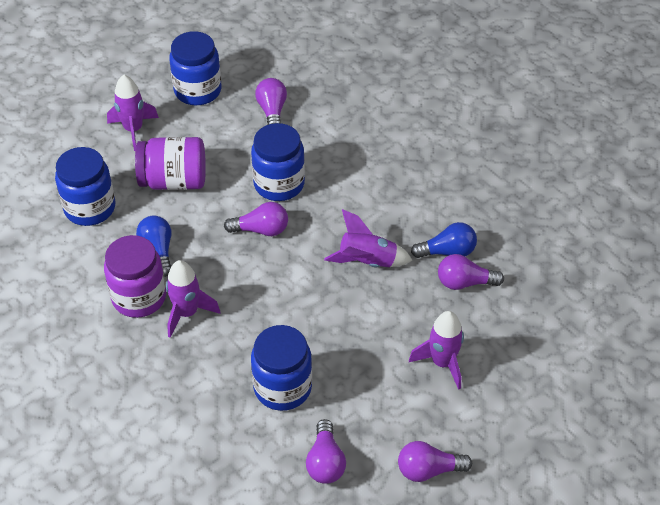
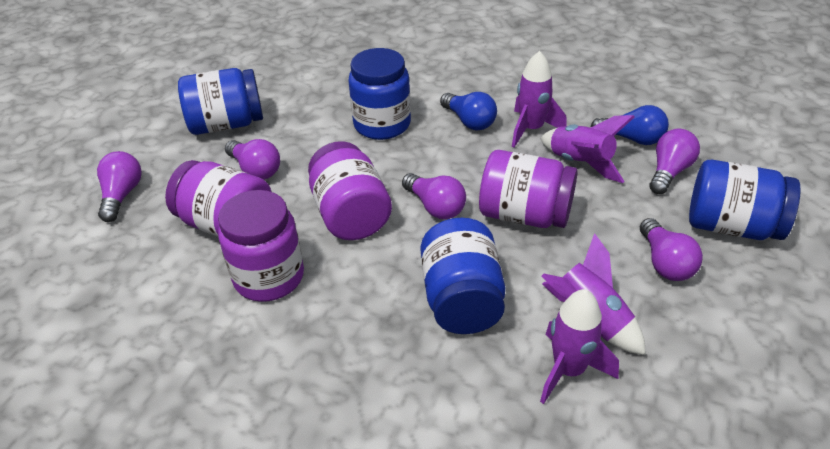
purple jar: 2 -> 4

